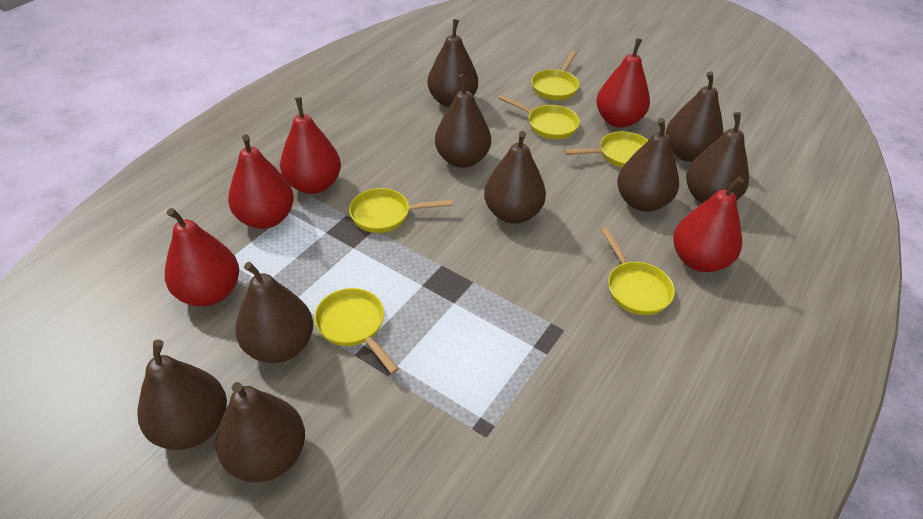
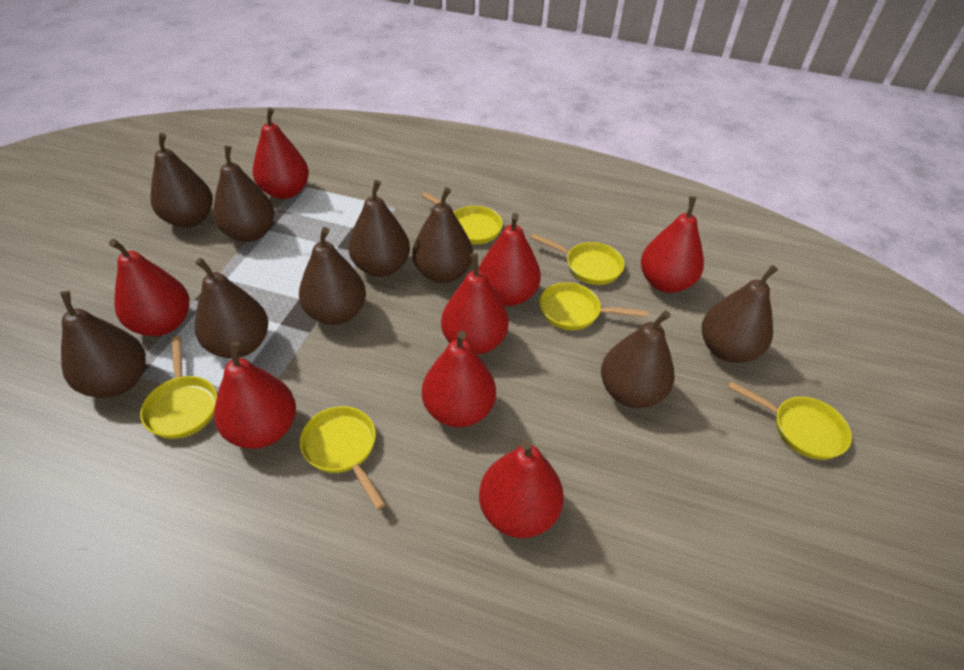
red pear: 5 -> 8

